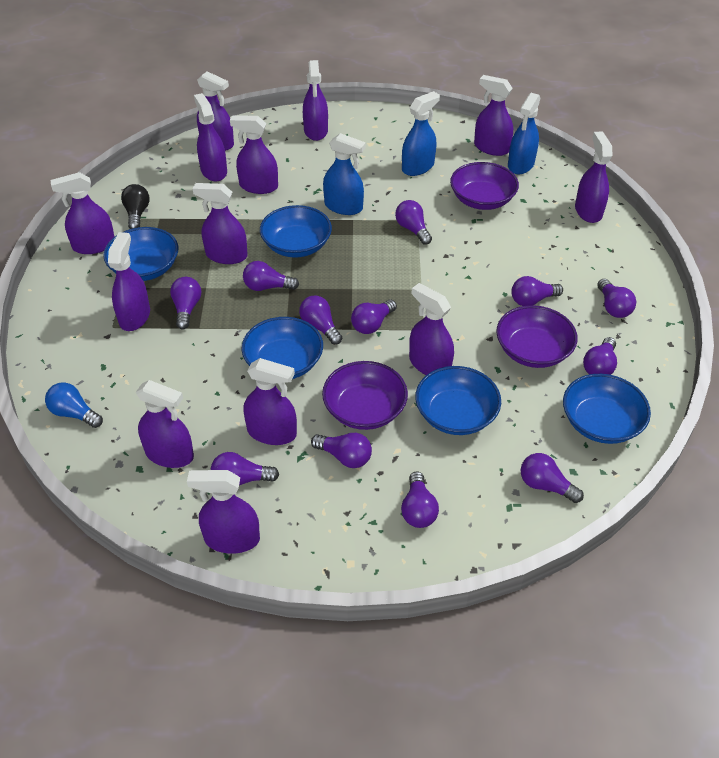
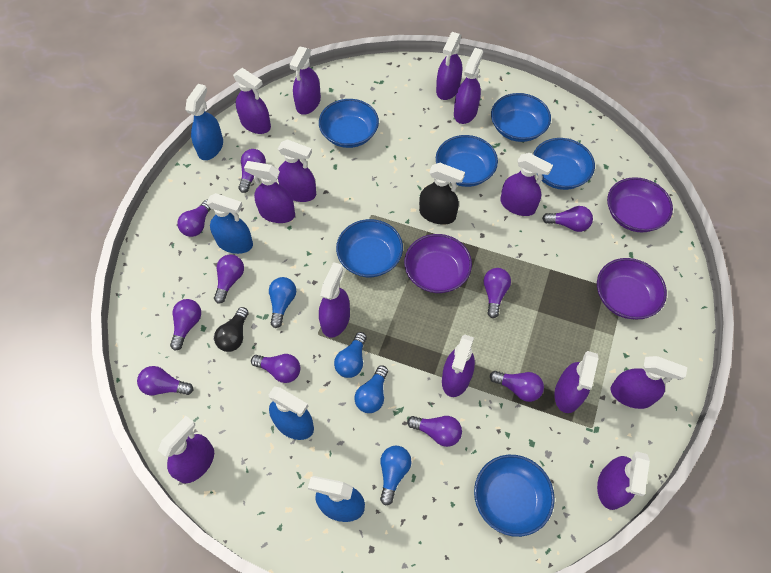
black spray bottle: 0 -> 1
blue bowl: 5 -> 6
blue light bulb: 1 -> 4
blue spray bottle: 3 -> 4
purple light bulb: 12 -> 10

